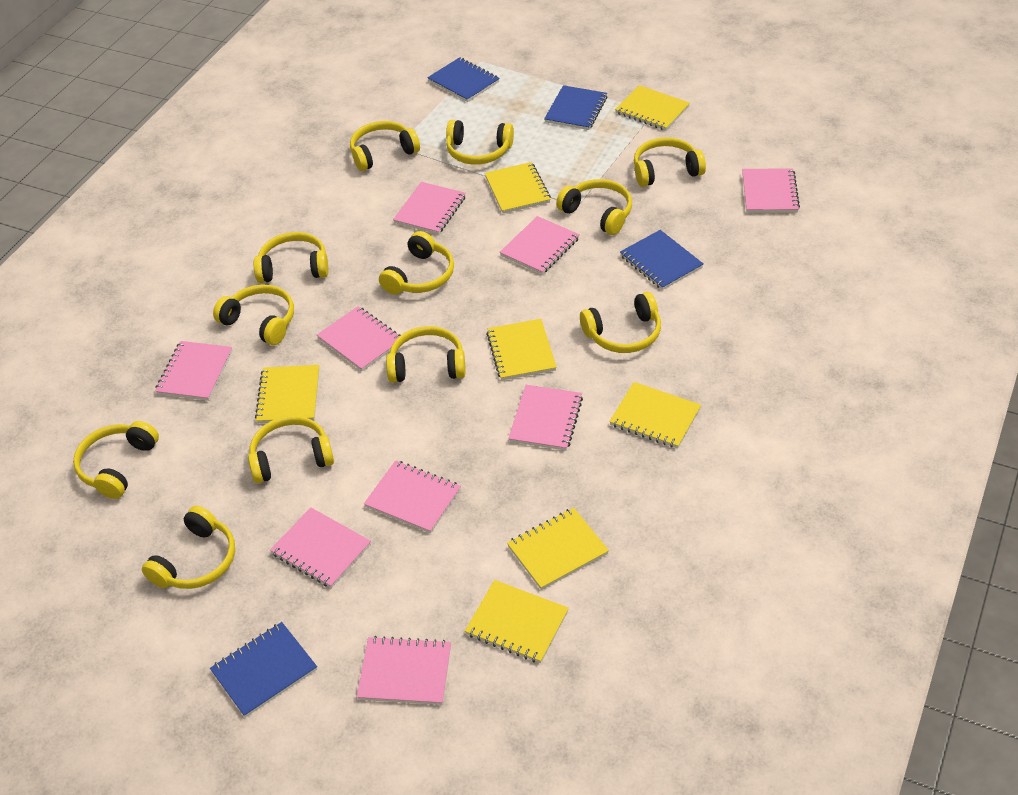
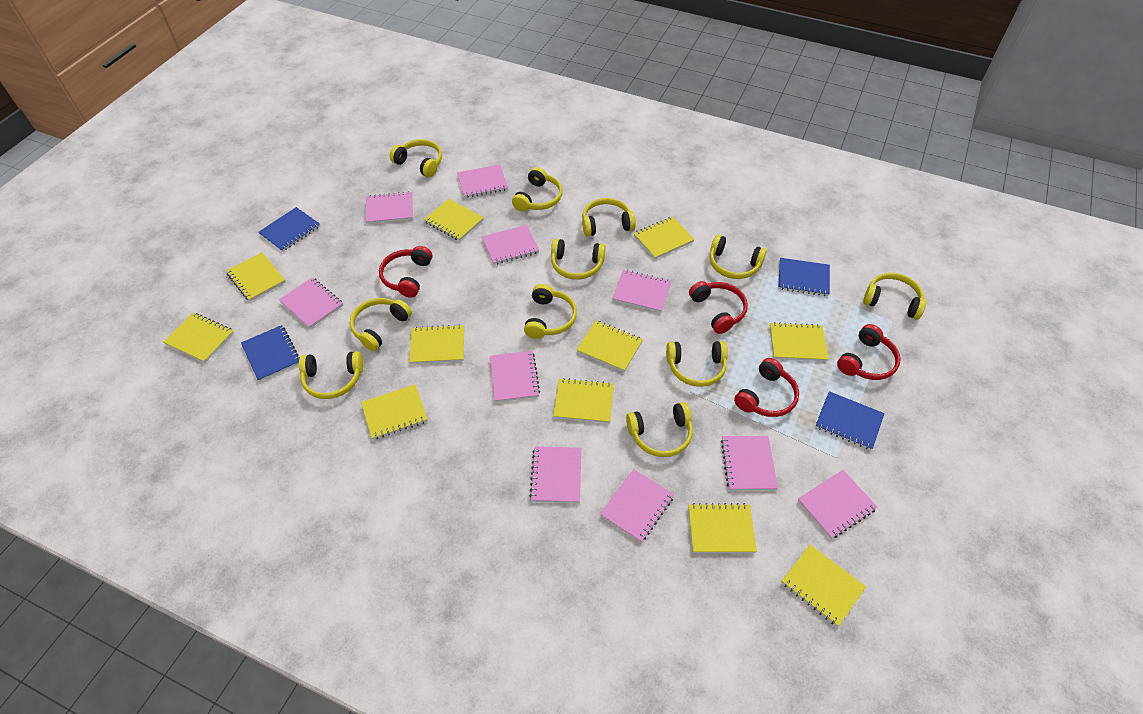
pink notebook: 9 -> 10
red headphones: 0 -> 4
yellow headphones: 12 -> 11
yellow notebook: 7 -> 11

